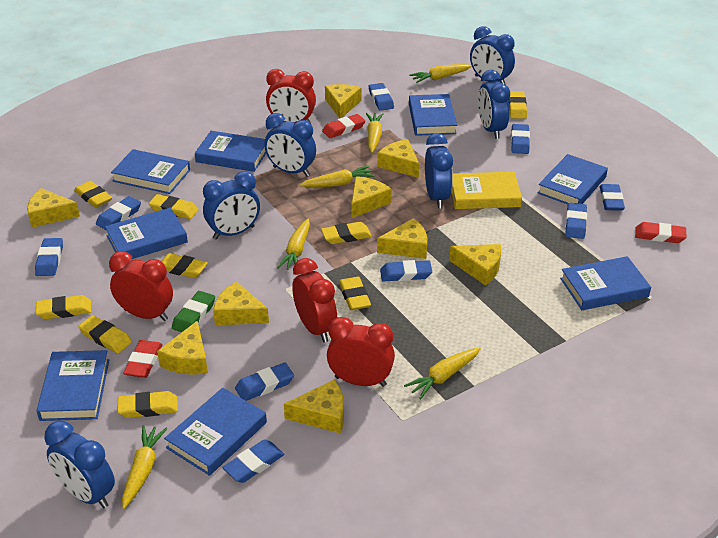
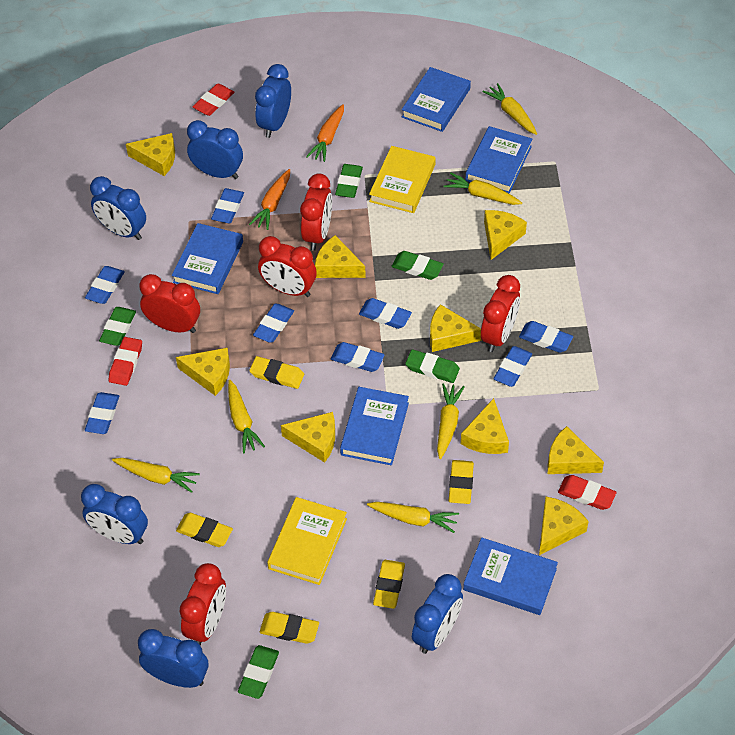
blue book: 8 -> 5
blue eraser: 9 -> 8
green eraser: 1 -> 5
orange carrot: 0 -> 2
red clock: 4 -> 5
yellow book: 1 -> 2
yellow eraser: 9 -> 5

